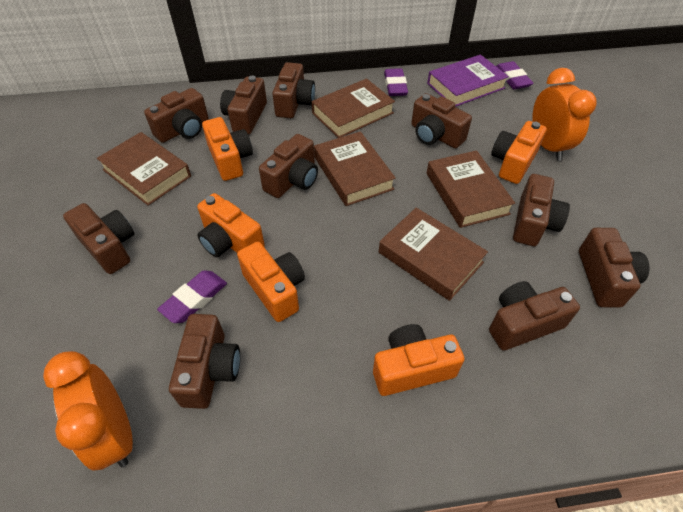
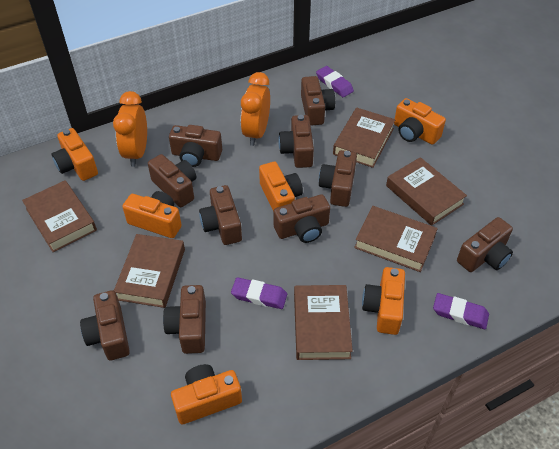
brown book: 5 -> 6
orange camera: 5 -> 6
purple book: 1 -> 0

